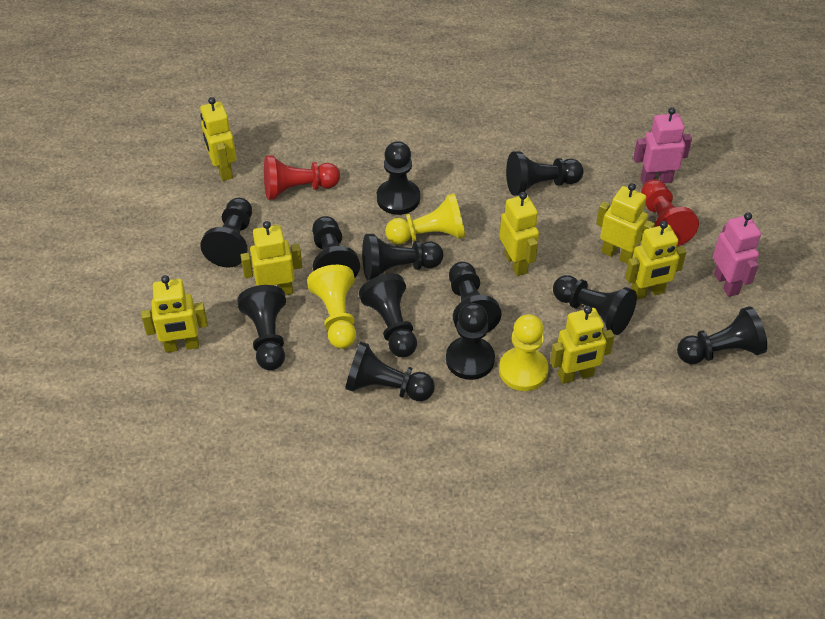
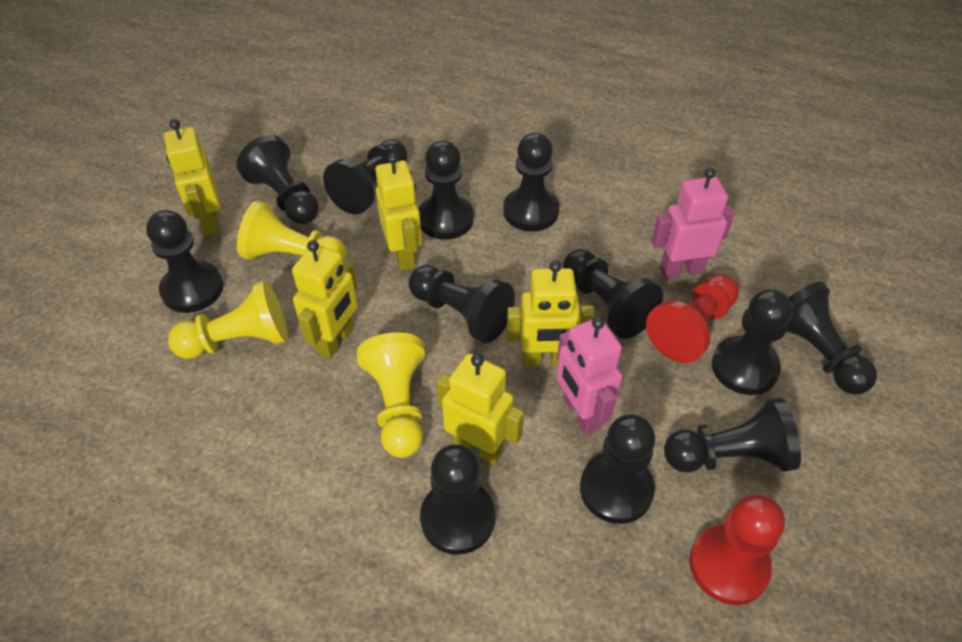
yellow robot: 7 -> 5

